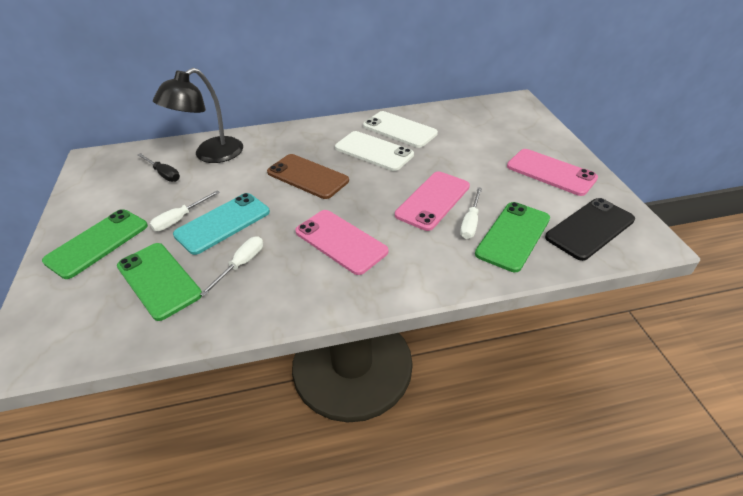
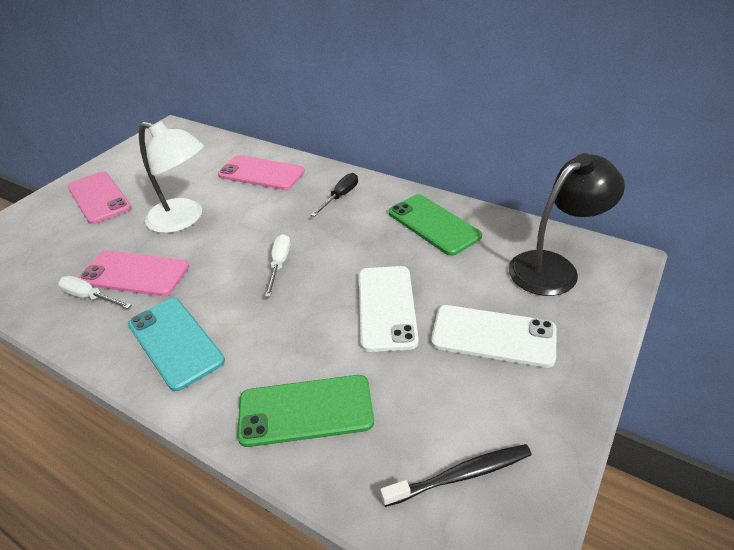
black phone: 1 -> 0
black toothbrush: 0 -> 1
brown phone: 1 -> 0
green phone: 3 -> 2
white lamp: 0 -> 1
white screwdriver: 3 -> 2

